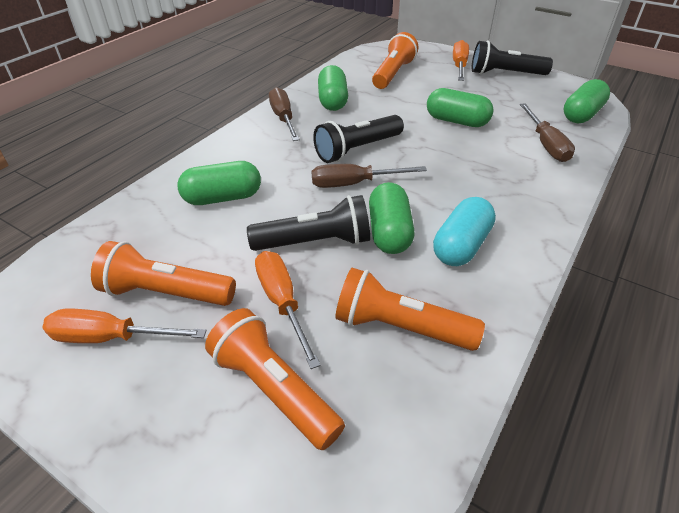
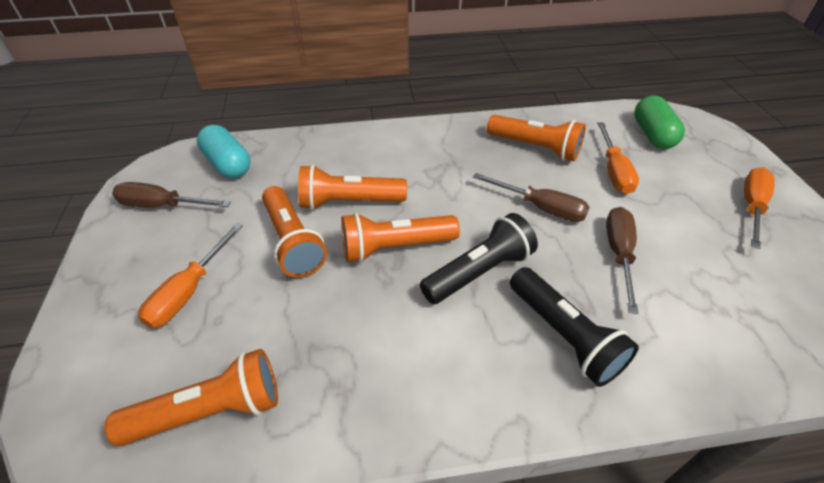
black flashlight: 3 -> 2
green capsule: 5 -> 1
orange flashlight: 4 -> 5

